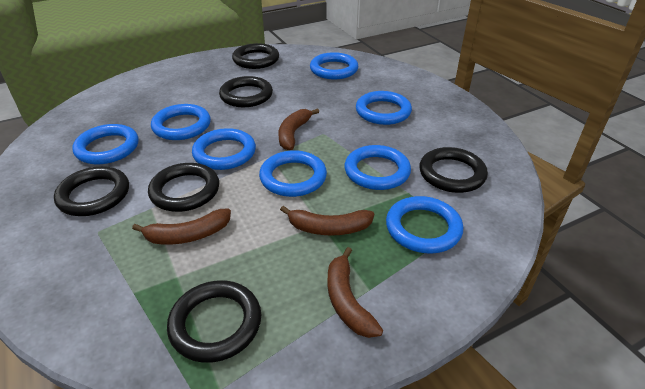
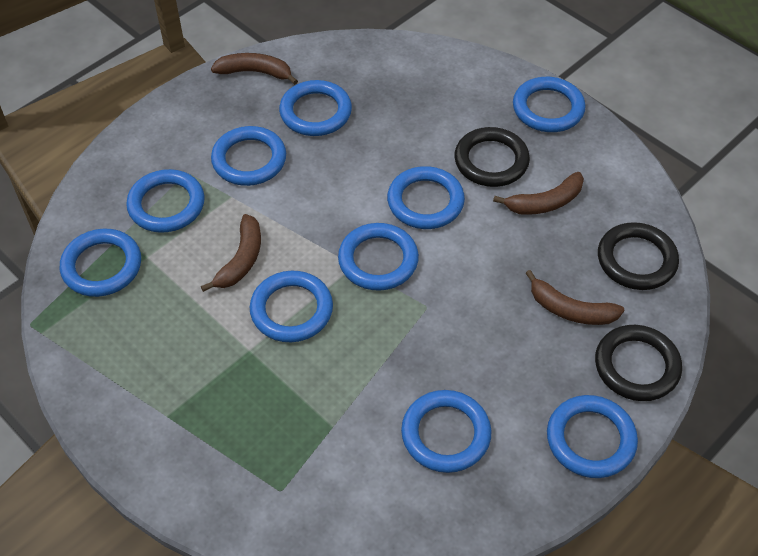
black ring: 6 -> 3
blue ring: 8 -> 10

